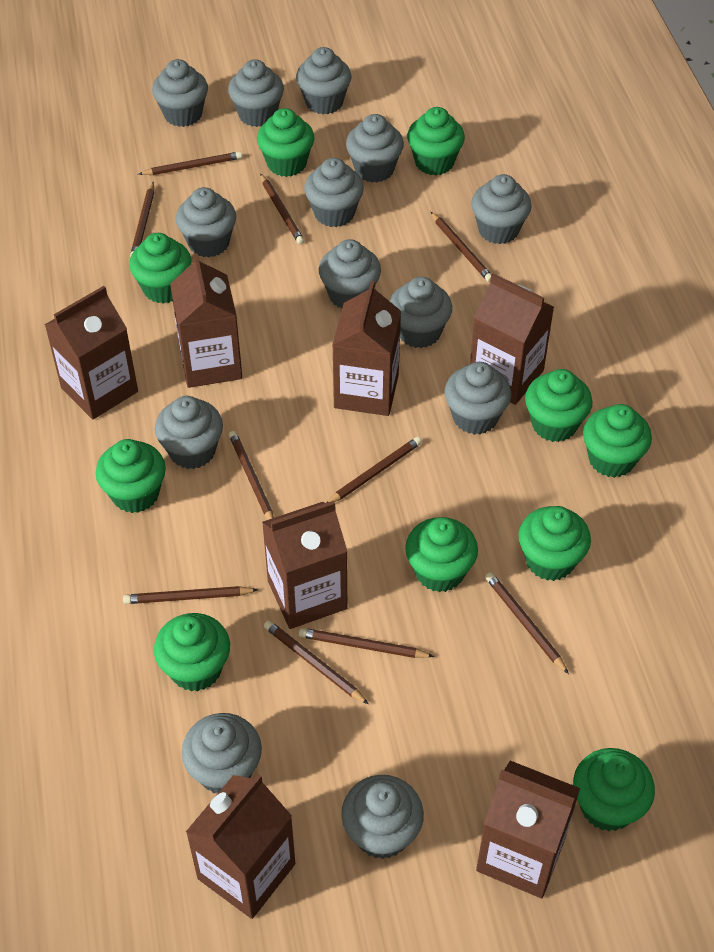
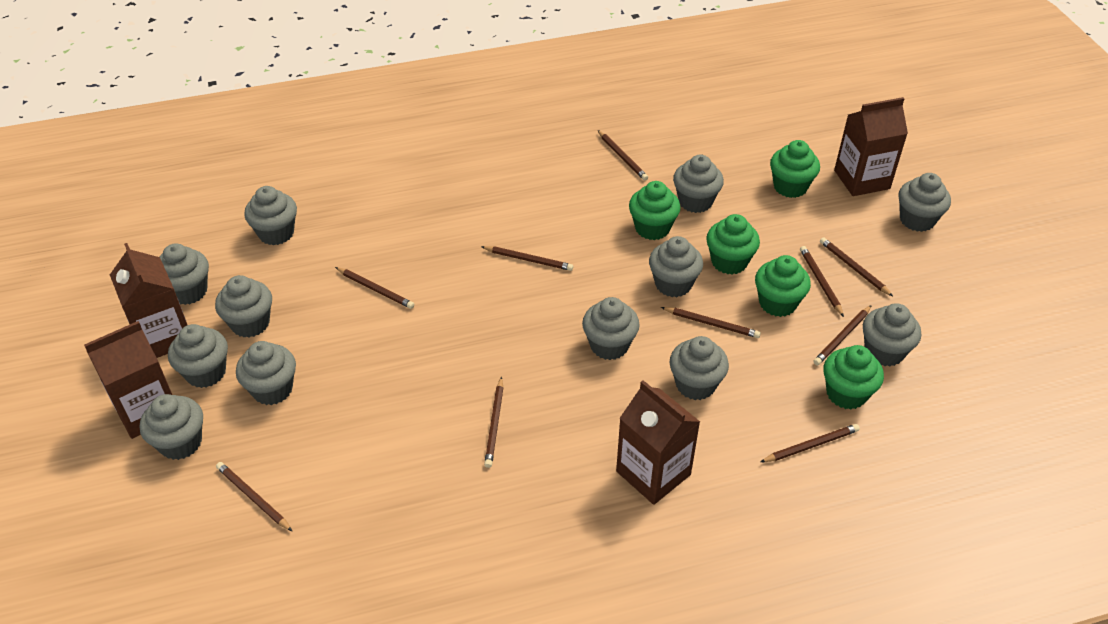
brown carton: 7 -> 4
green cupcake: 10 -> 5
grey cupcake: 13 -> 12

